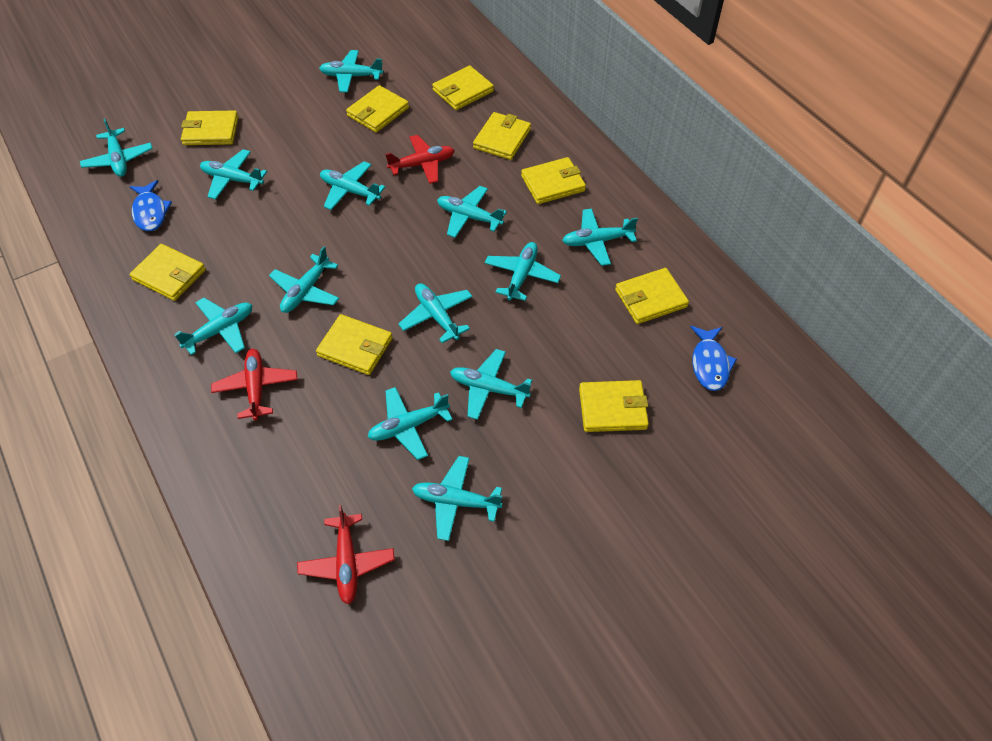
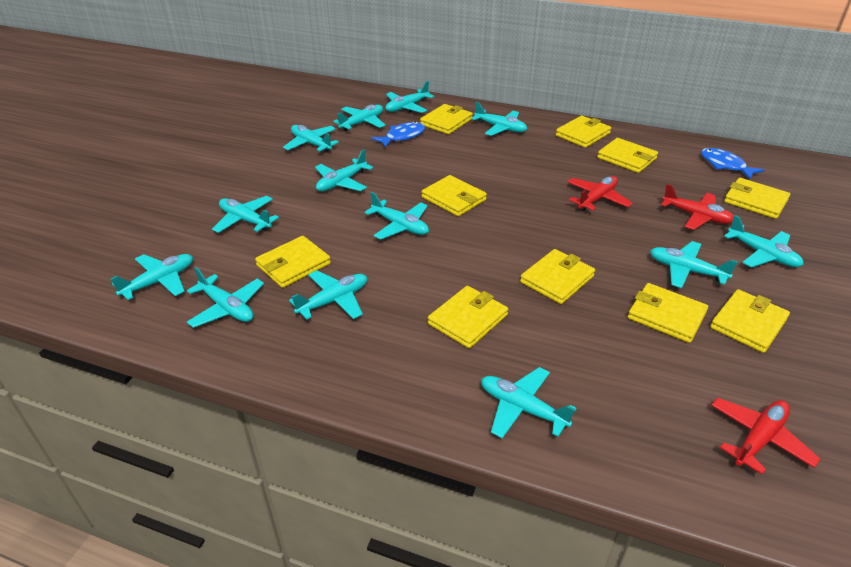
yellow wallet: 9 -> 10

